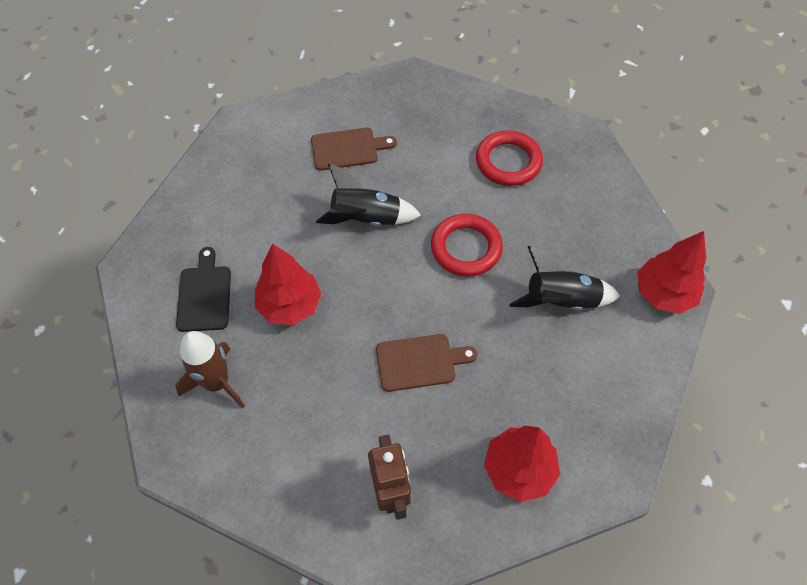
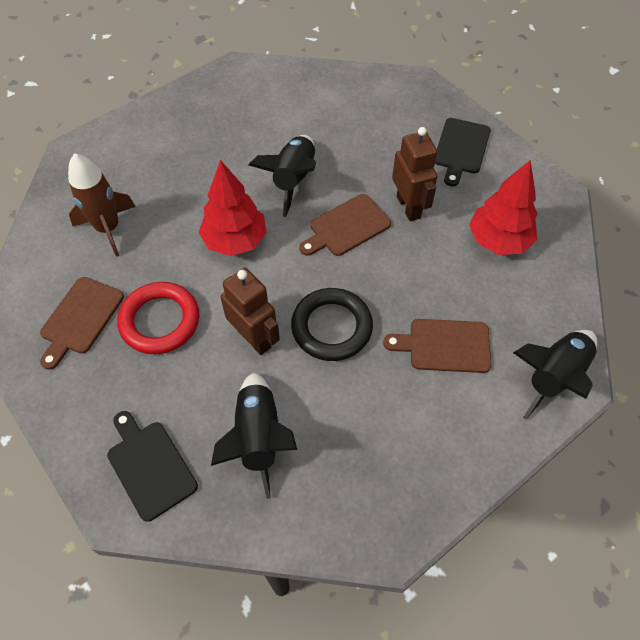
black cutting board: 1 -> 2
black ring: 0 -> 1
black rocket: 2 -> 3
brown cutting board: 2 -> 3
brown robot: 1 -> 2
red ring: 2 -> 1
red tree: 3 -> 2

